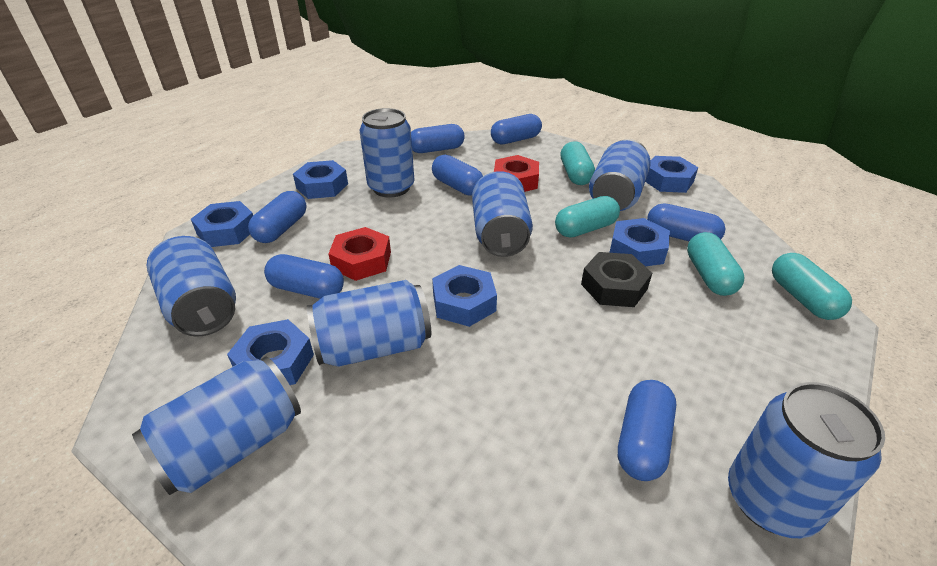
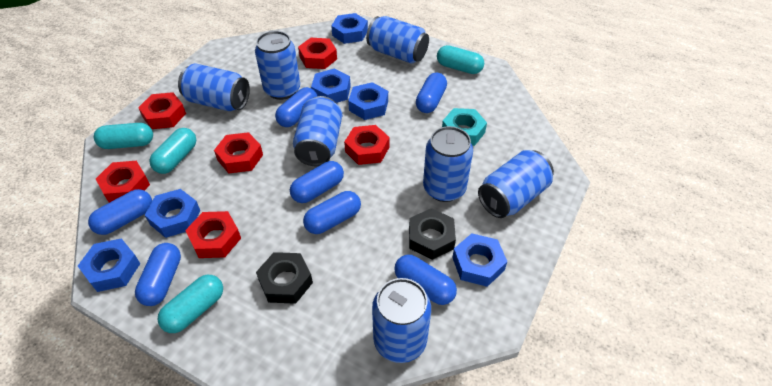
black nut: 1 -> 2
red nut: 2 -> 6
turquoise nut: 0 -> 1

